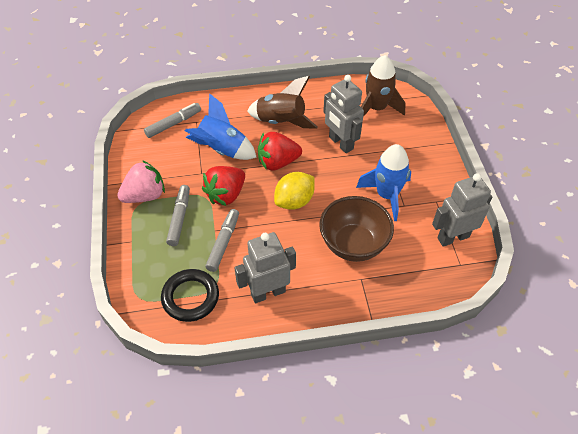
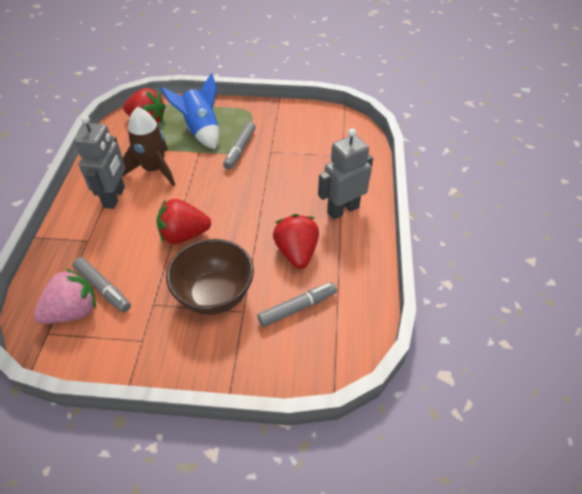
black ring: 1 -> 0
blue rocket: 2 -> 1
brown rocket: 2 -> 1
grey robot: 3 -> 2
red strawberry: 2 -> 3
yellow lemon: 1 -> 0

